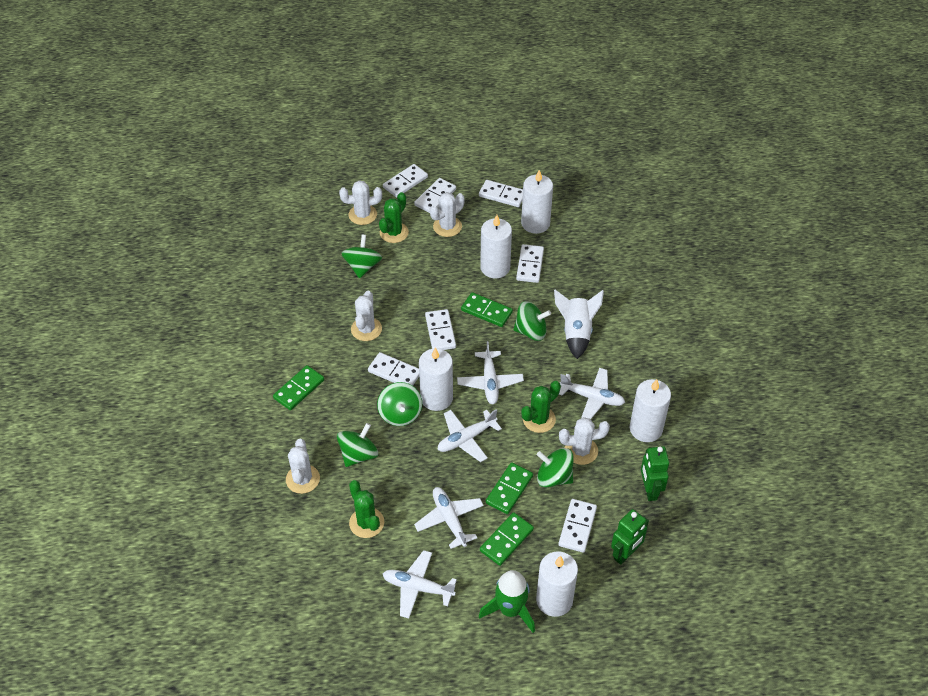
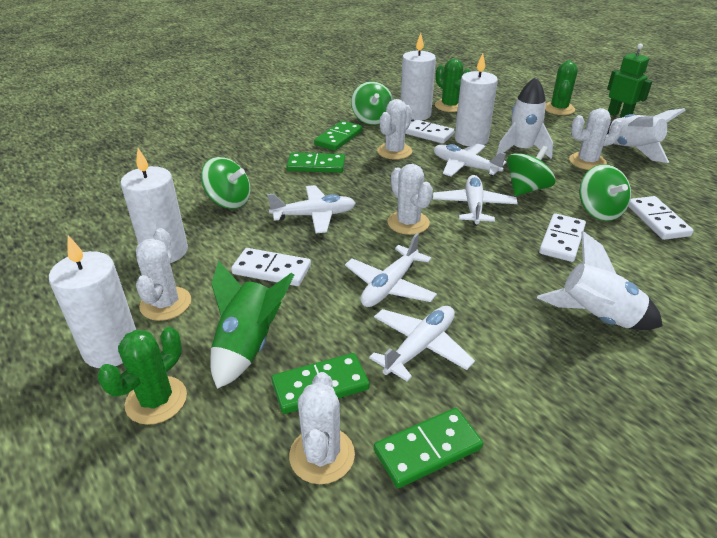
green robot: 2 -> 1
green spinning top: 5 -> 4
white candle: 5 -> 4
white domino: 7 -> 4
white rocket: 1 -> 3

